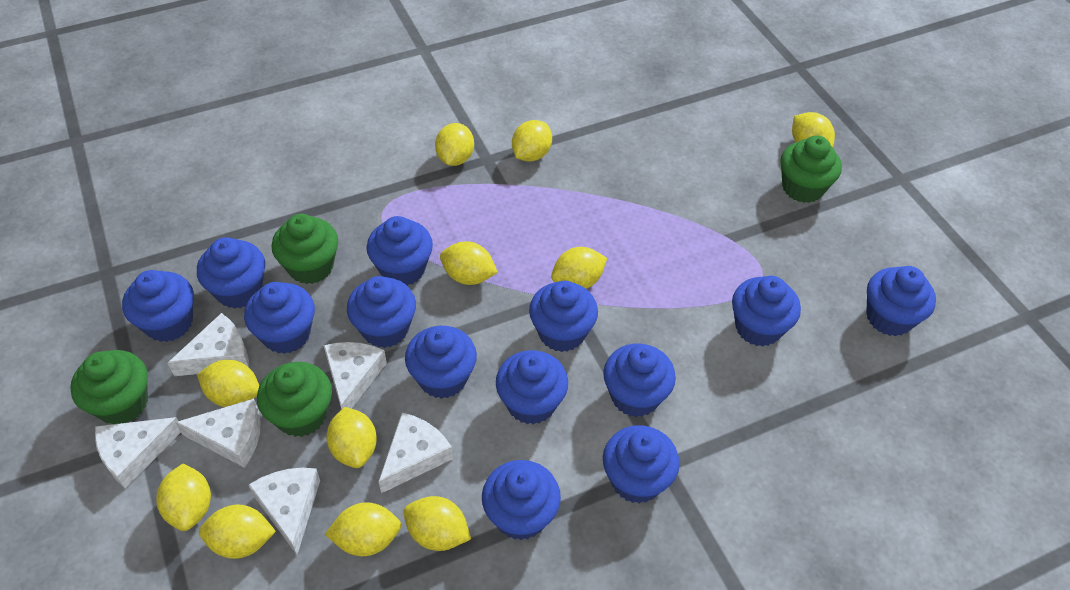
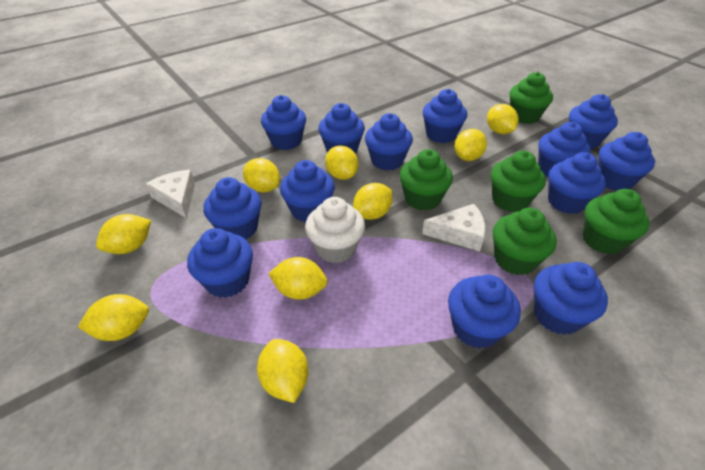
green cupcake: 4 -> 5
white cheese: 6 -> 2
white cupcake: 0 -> 1
yellow lemon: 11 -> 9

